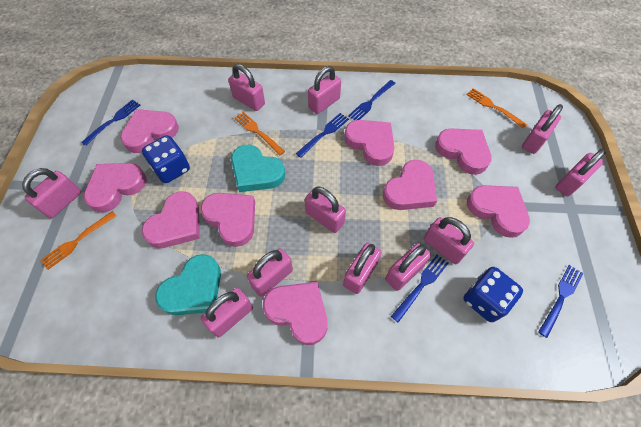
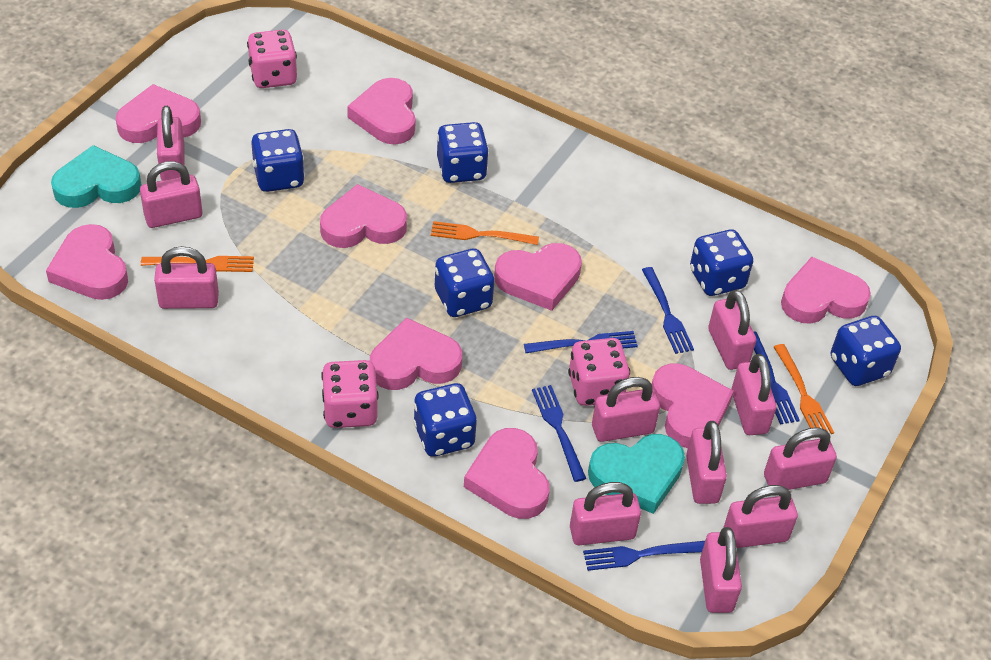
blue dice: 2 -> 6
pink dice: 0 -> 3

